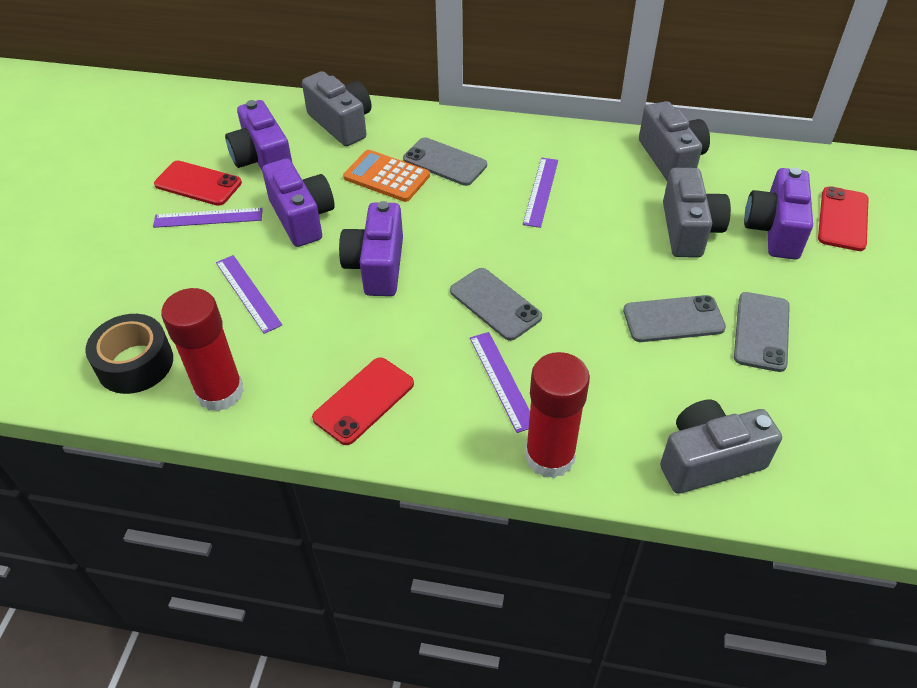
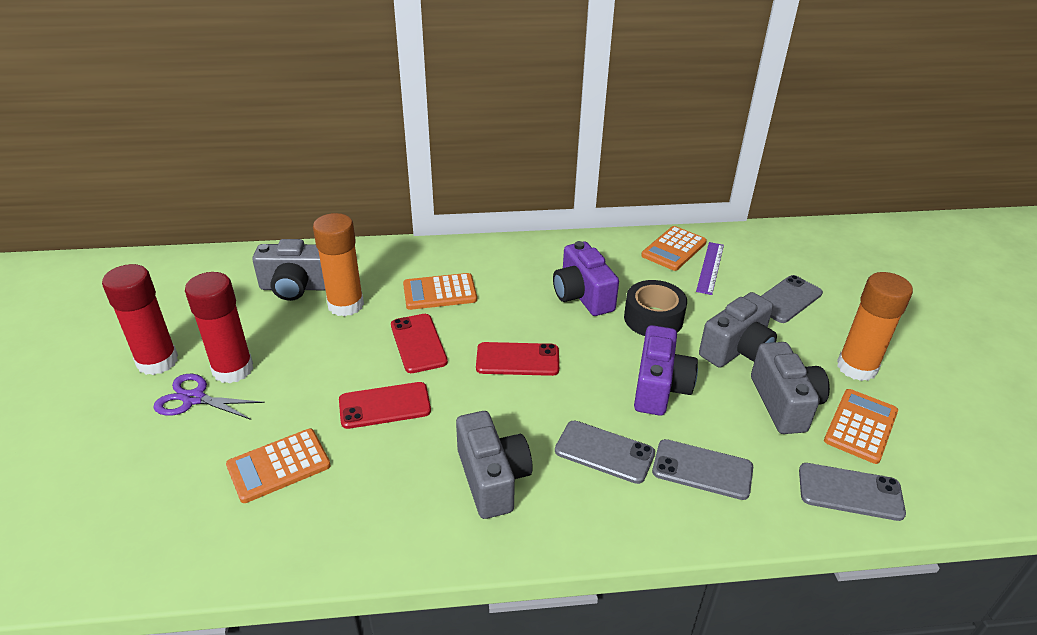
orange calculator: 1 -> 4
orange glue stick: 0 -> 2
purple camera: 4 -> 2
purple ruler: 4 -> 1
purple scissors: 0 -> 1

